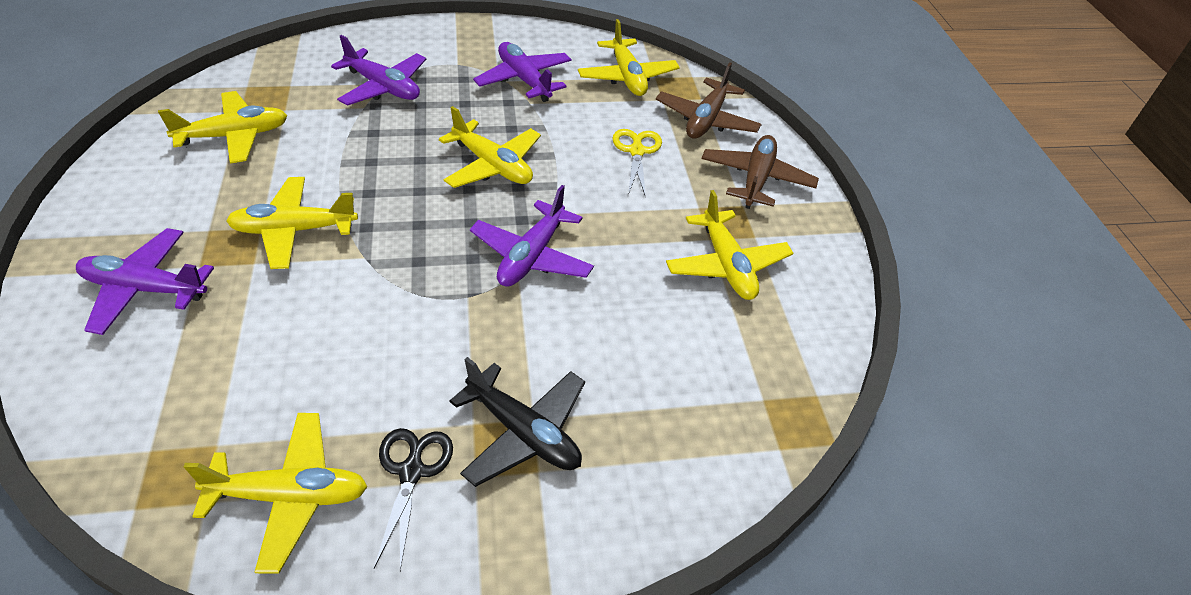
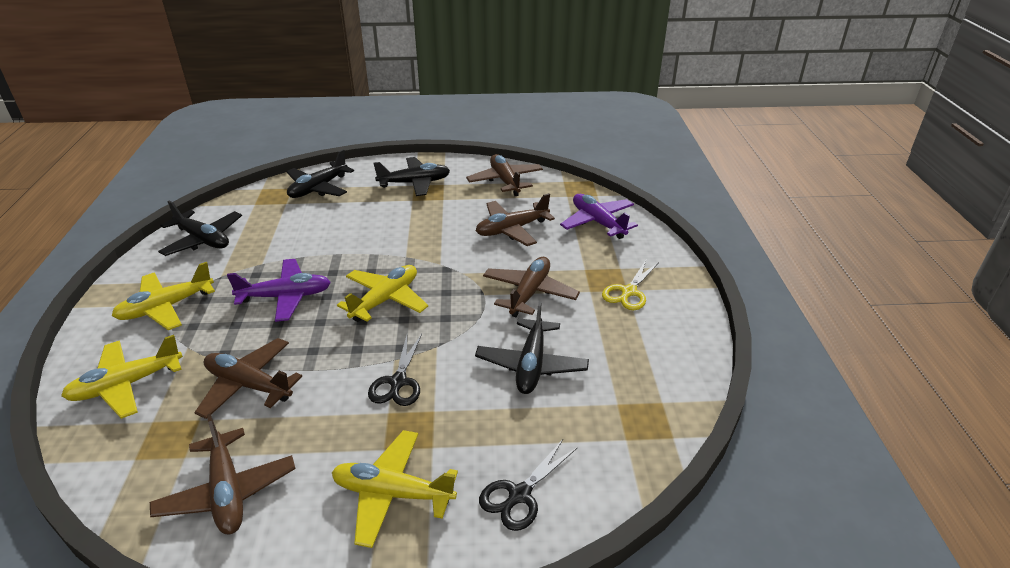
black plane: 1 -> 4
black scissors: 1 -> 2
brown plane: 2 -> 5
purple plane: 4 -> 2
yellow plane: 6 -> 4

